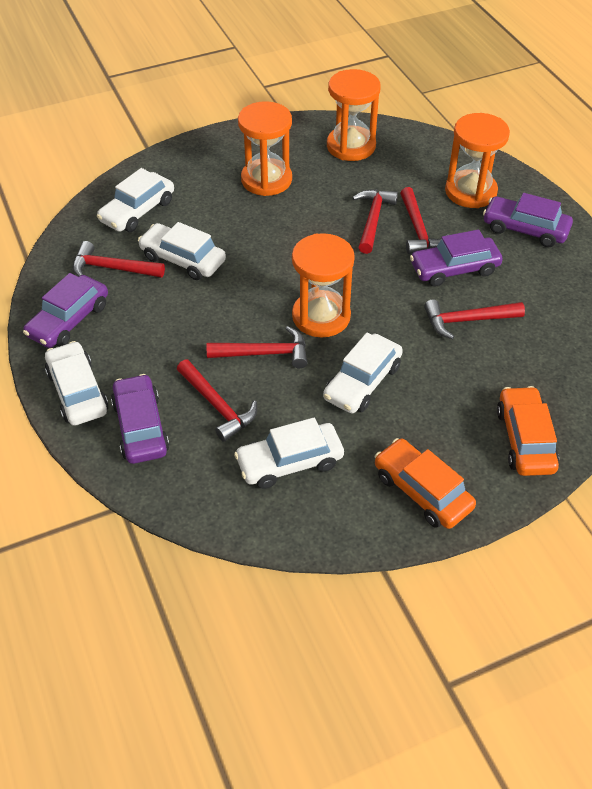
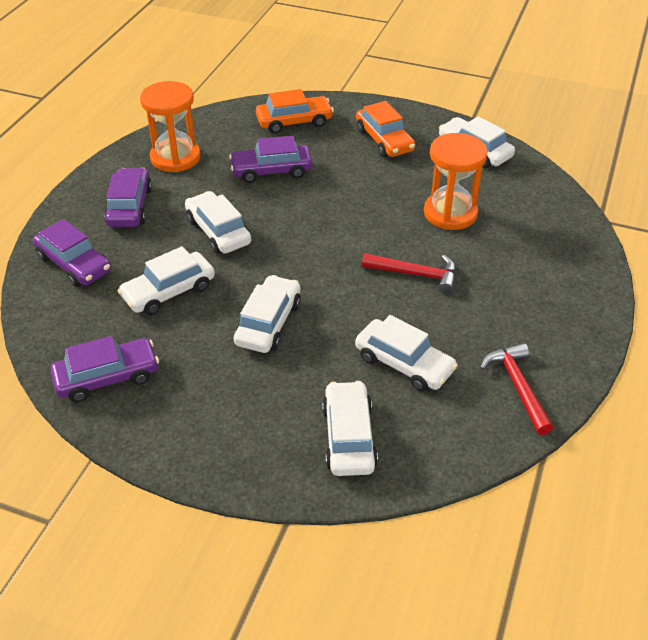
orange hourglass: 4 -> 2
red hammer: 6 -> 2
white car: 5 -> 6

